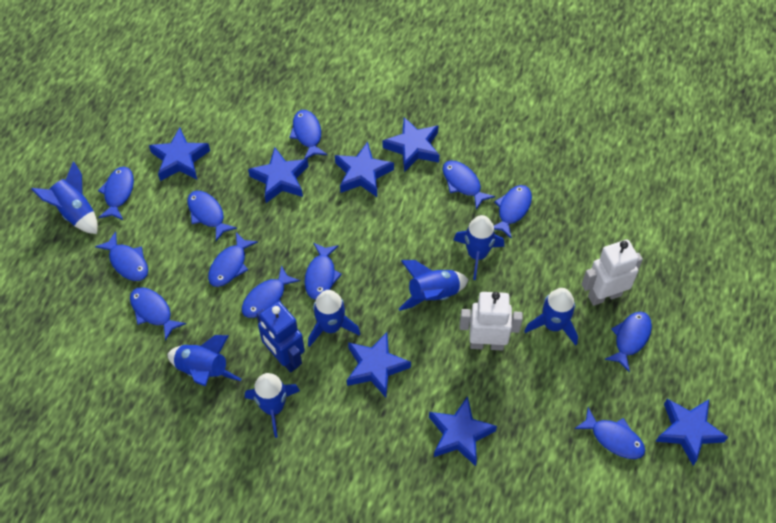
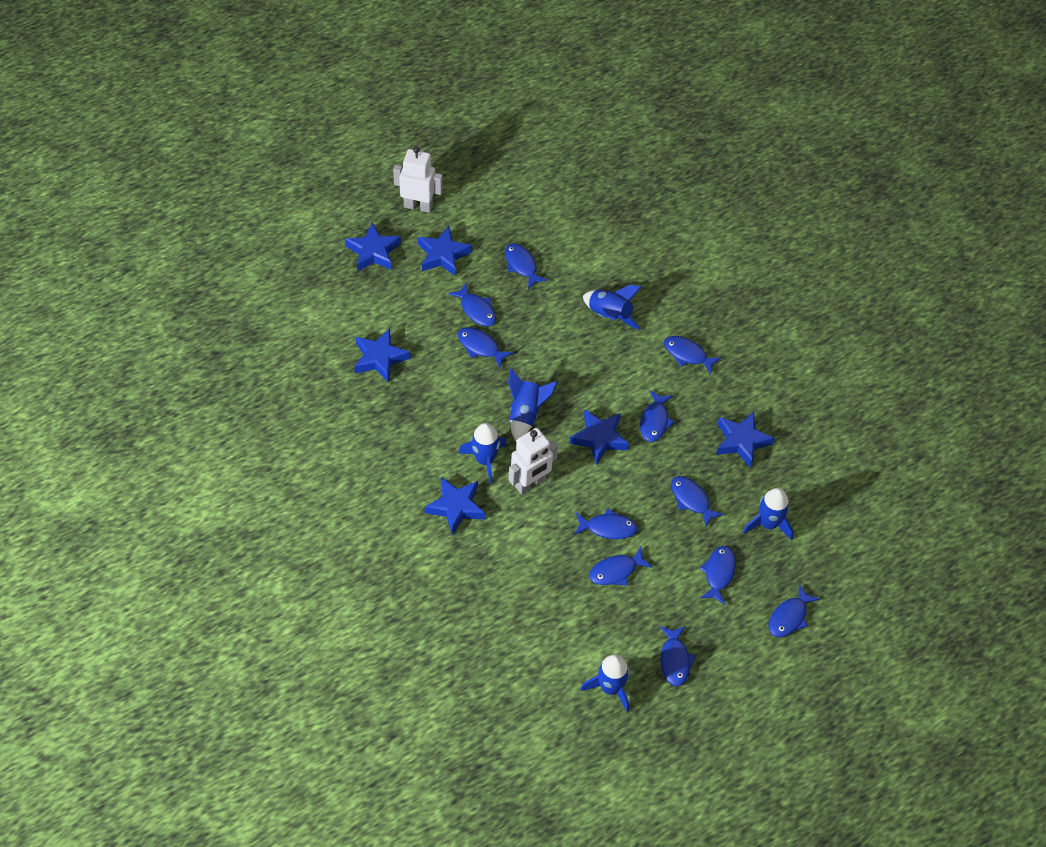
blue fish: 12 -> 11
blue robot: 1 -> 0
blue rocket: 7 -> 5
blue star: 7 -> 6

